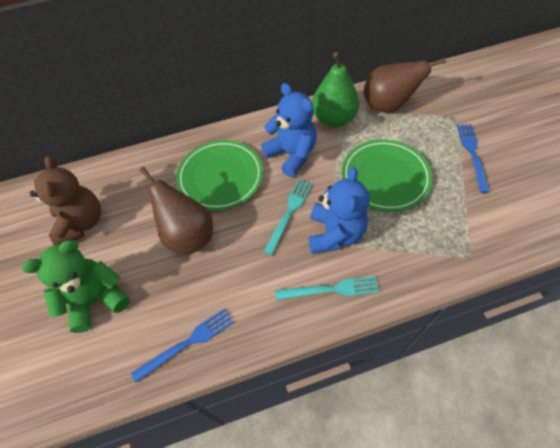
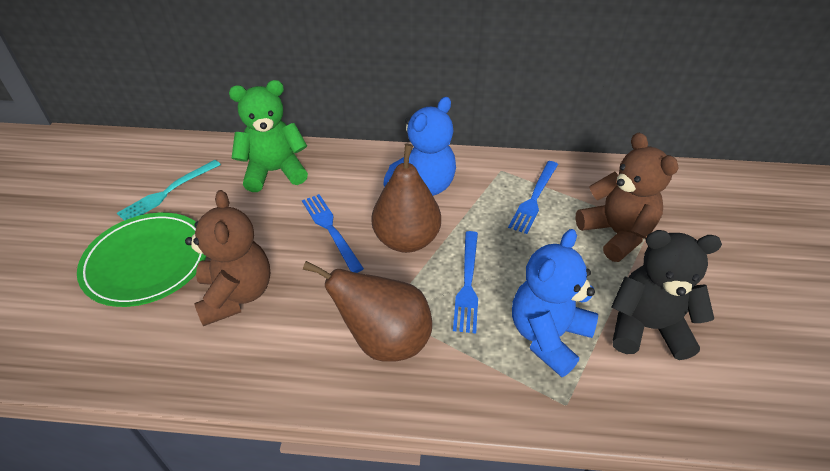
black teddy bear: 0 -> 1
blue fork: 2 -> 3
brown teddy bear: 1 -> 2
green pear: 1 -> 0
green plate: 2 -> 1
turquoise fork: 2 -> 1

